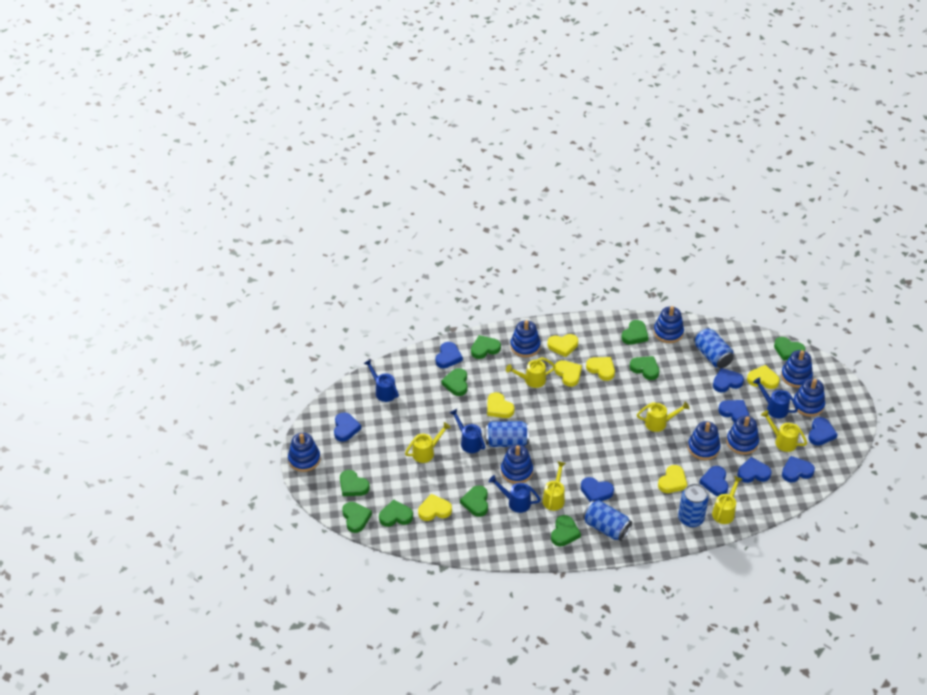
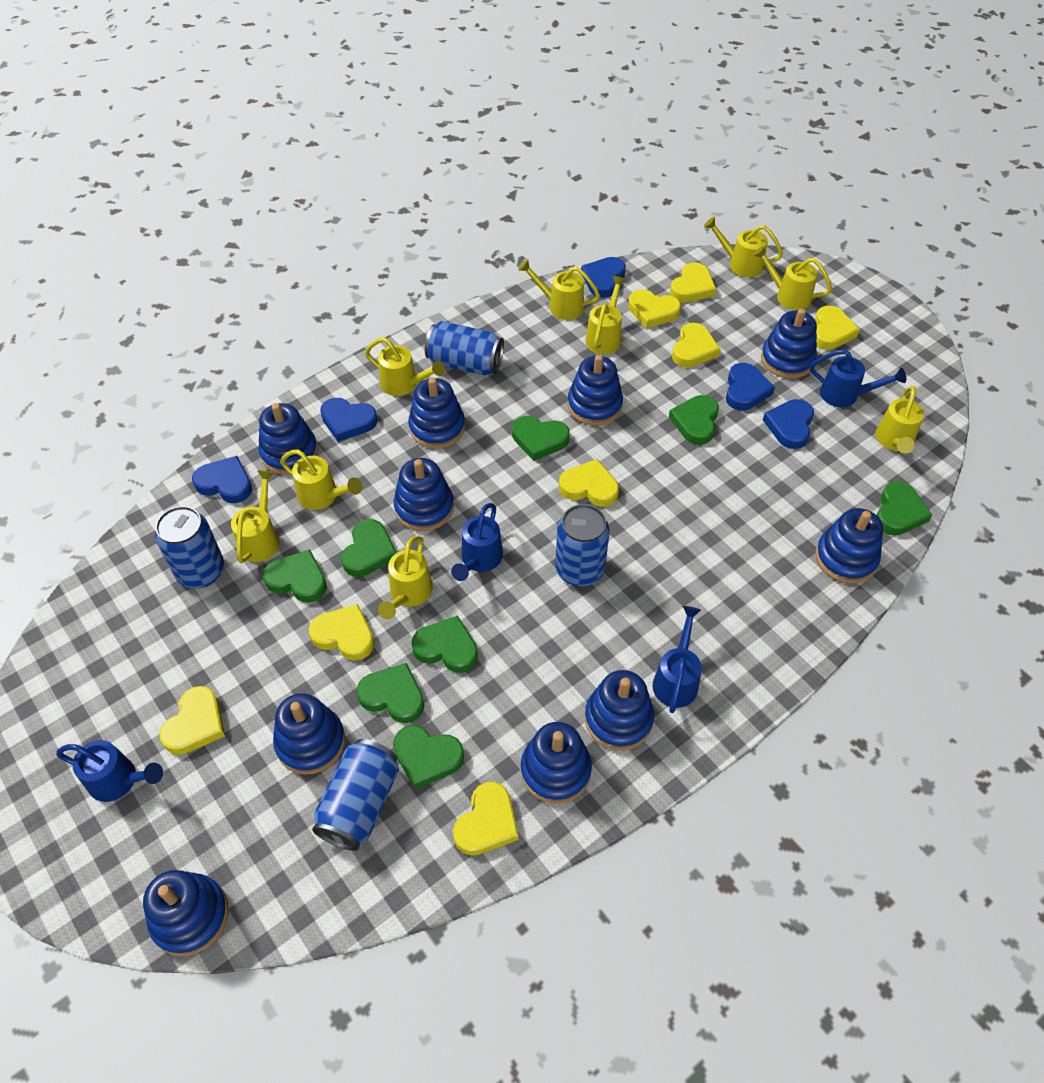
blue heart: 9 -> 5
blue stacking toy: 8 -> 10
green heart: 10 -> 8
yellow heart: 7 -> 8
yellow watering can: 6 -> 9

